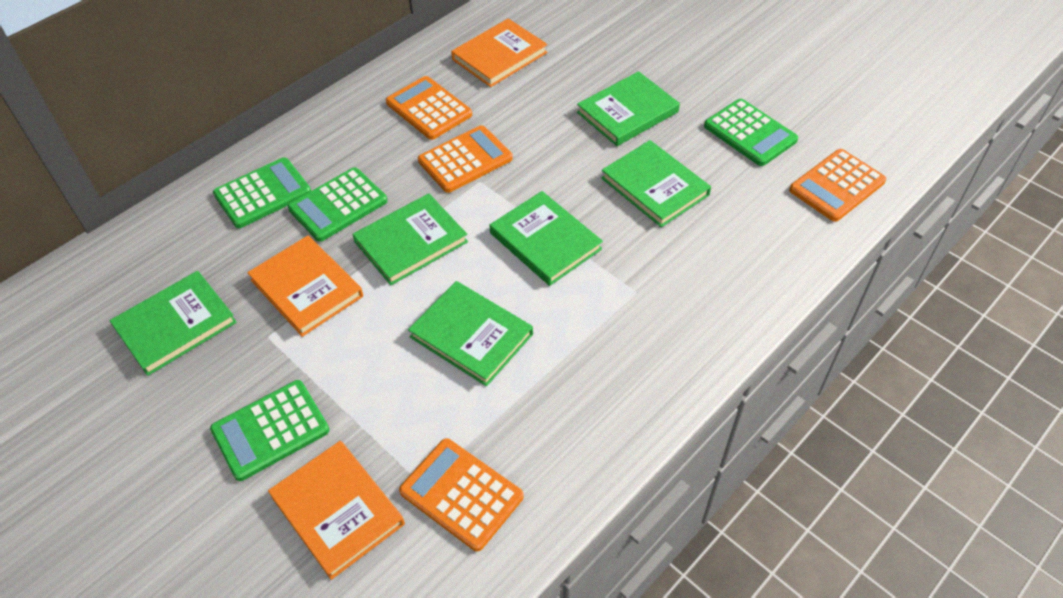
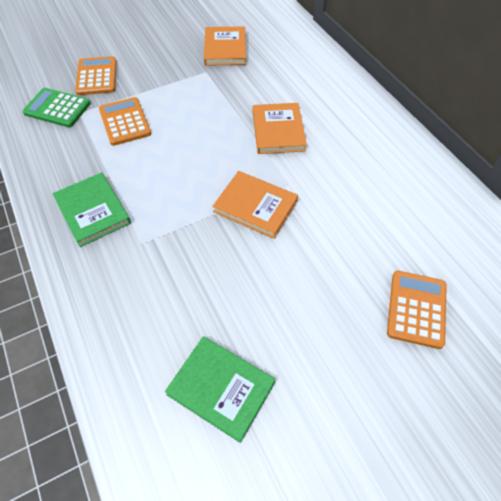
green book: 6 -> 2
green calculator: 4 -> 1
orange calculator: 4 -> 3

